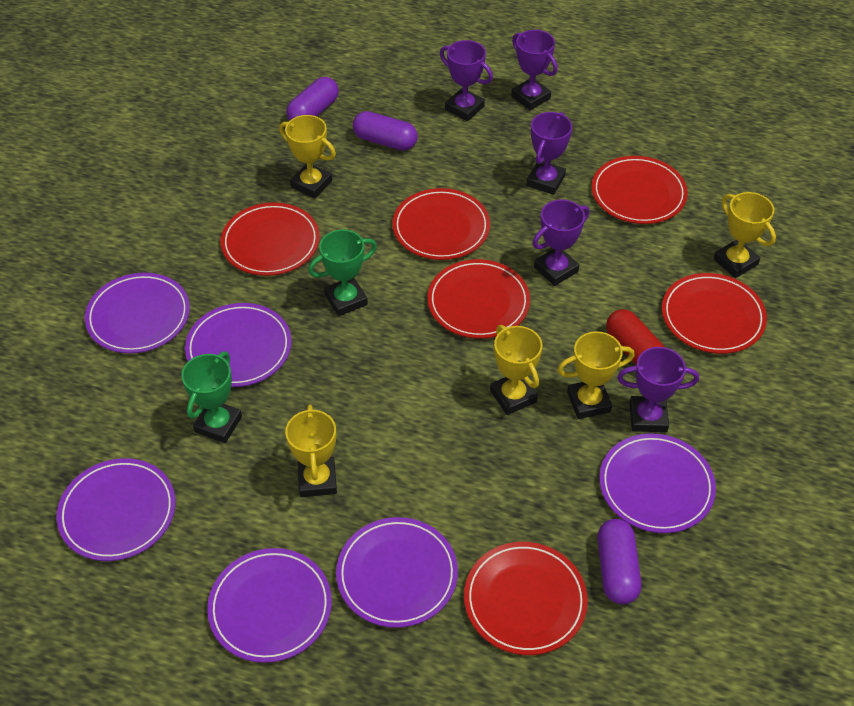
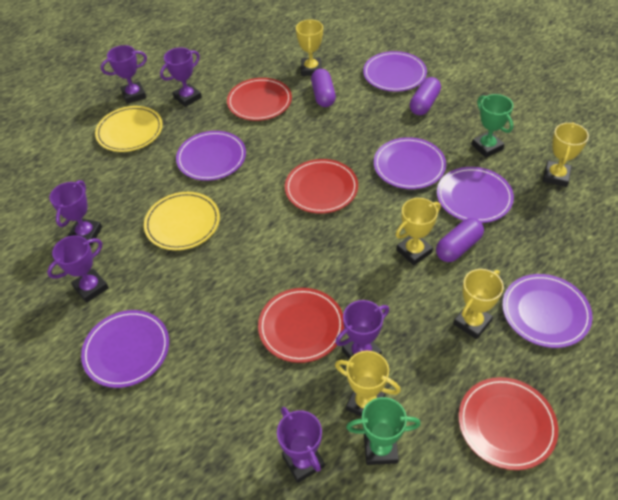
purple trophy: 5 -> 6
red capsule: 1 -> 0
red plate: 6 -> 4
yellow plate: 0 -> 2

